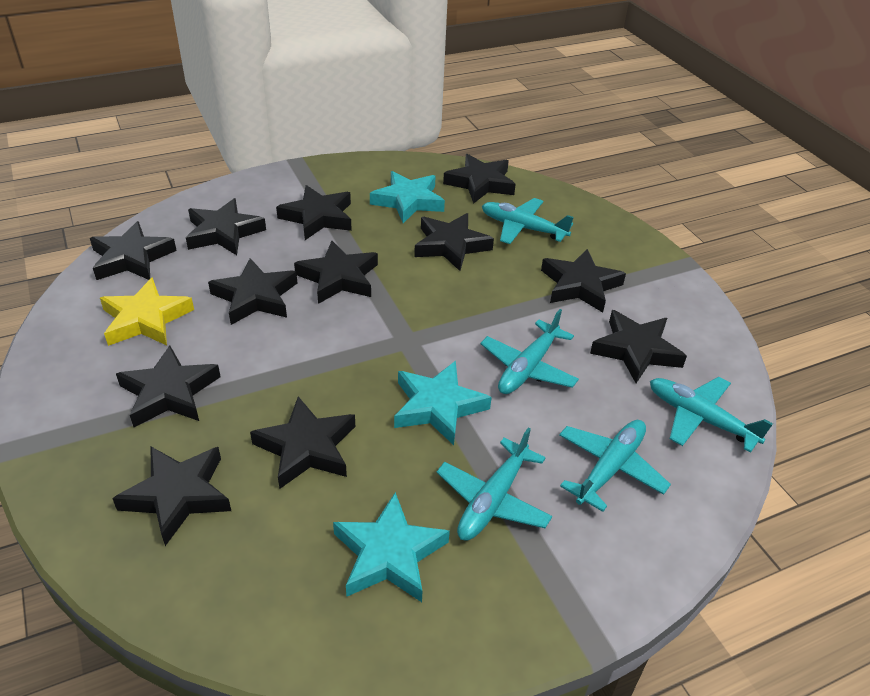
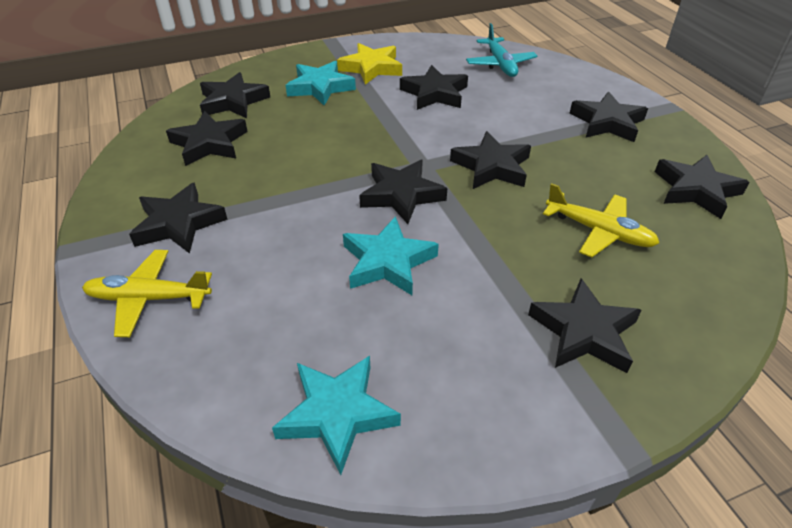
black star: 12 -> 9
turquoise plane: 5 -> 1
yellow plane: 0 -> 2

